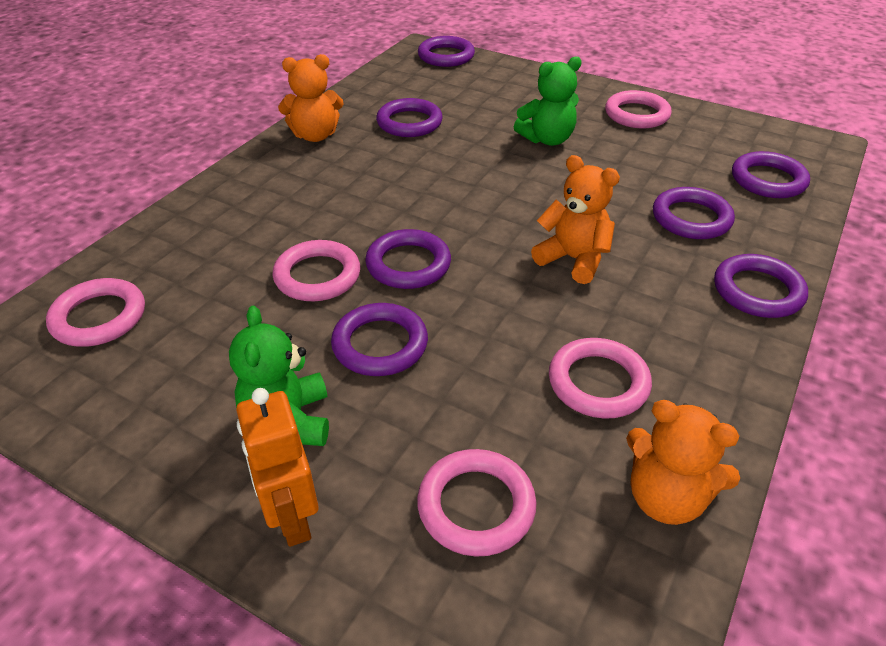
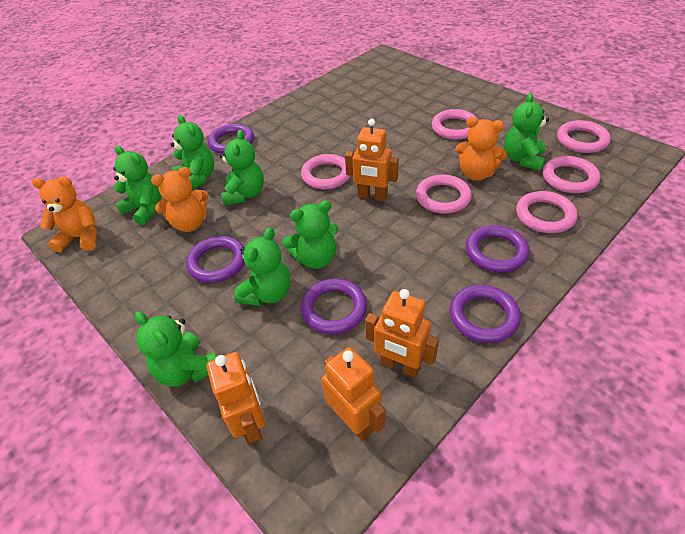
green teddy bear: 2 -> 7
orange robot: 1 -> 4
pink ring: 5 -> 6
purple ring: 7 -> 5

